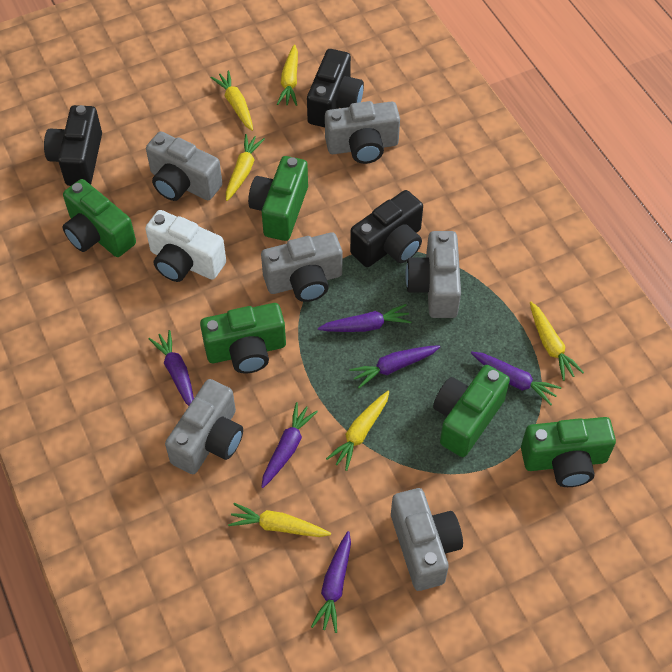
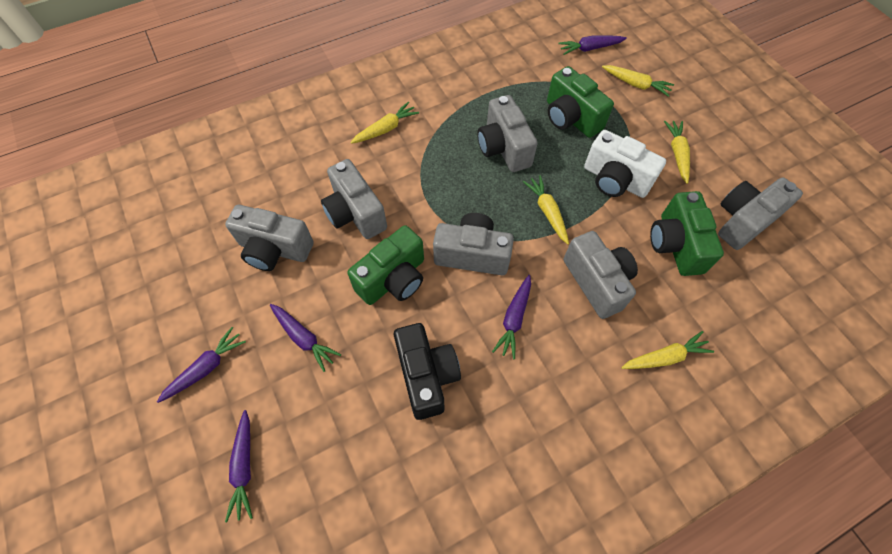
black camera: 3 -> 1
green camera: 5 -> 3
purple carrot: 6 -> 5
yellow carrot: 6 -> 5

